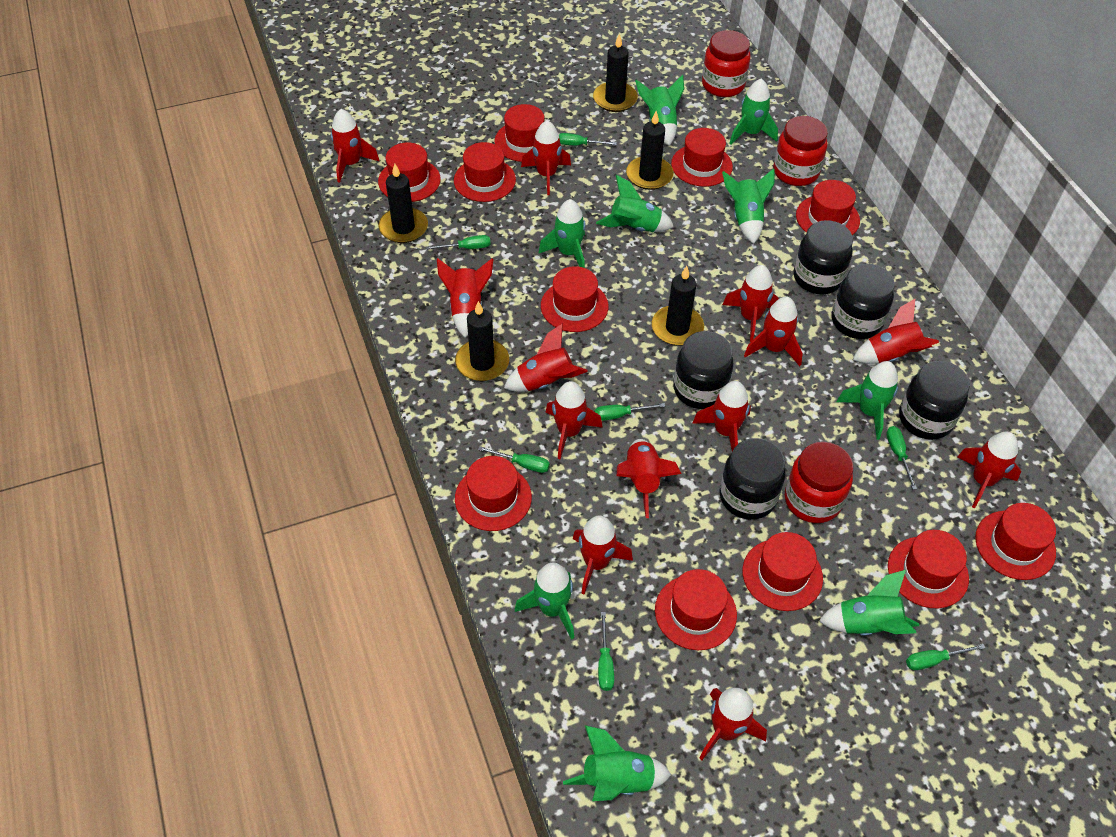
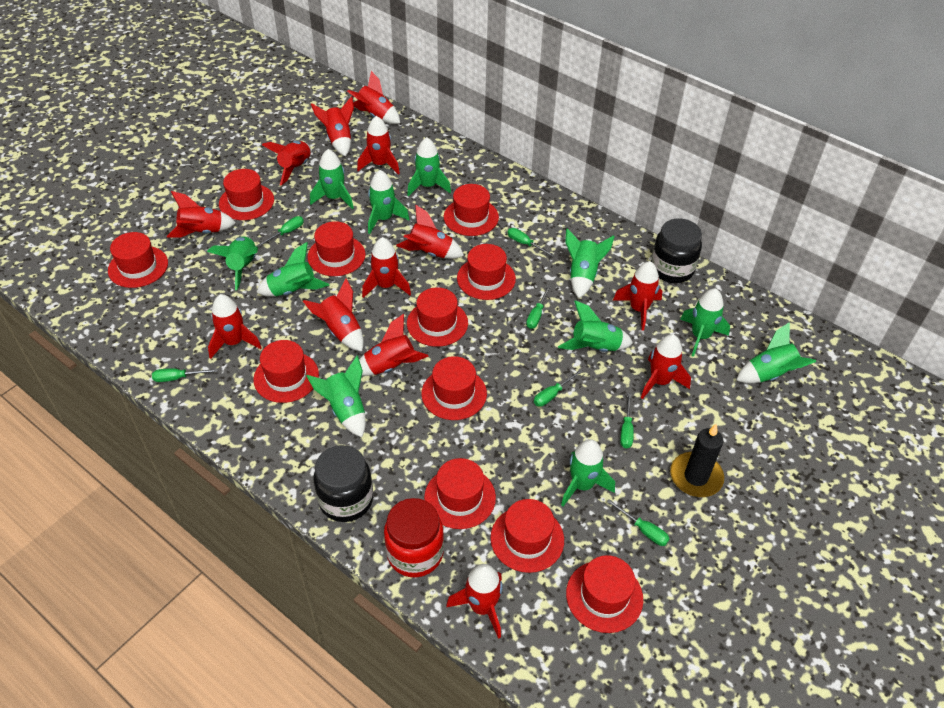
black candle: 5 -> 1
black jar: 5 -> 2
green rocket: 9 -> 11
red jar: 3 -> 1

